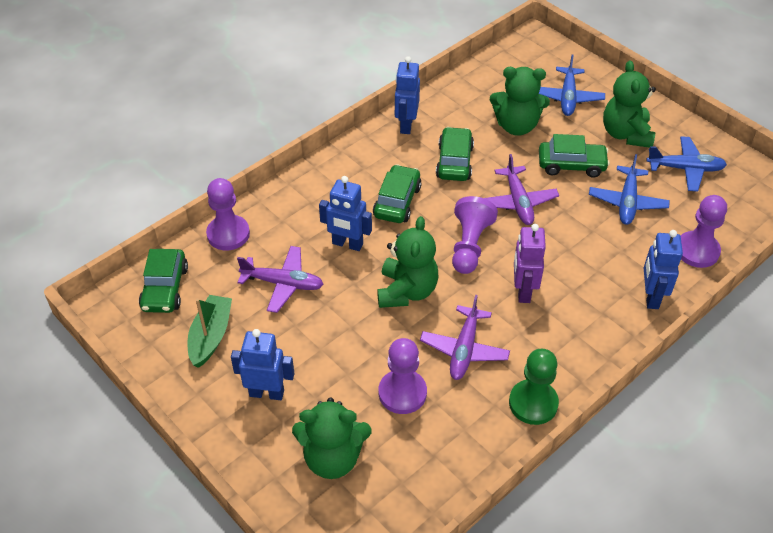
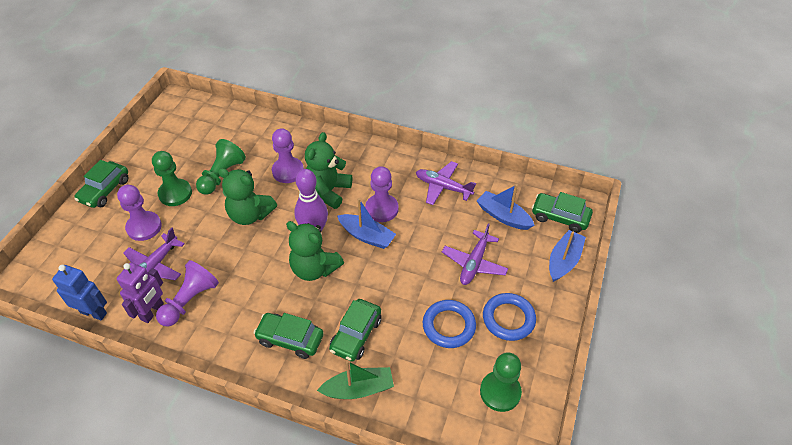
blue boat: 0 -> 3
blue plane: 3 -> 0
blue ring: 0 -> 2
blue robot: 4 -> 1
green pawn: 1 -> 3
green teddy bear: 4 -> 3
purple bowling pin: 0 -> 1

